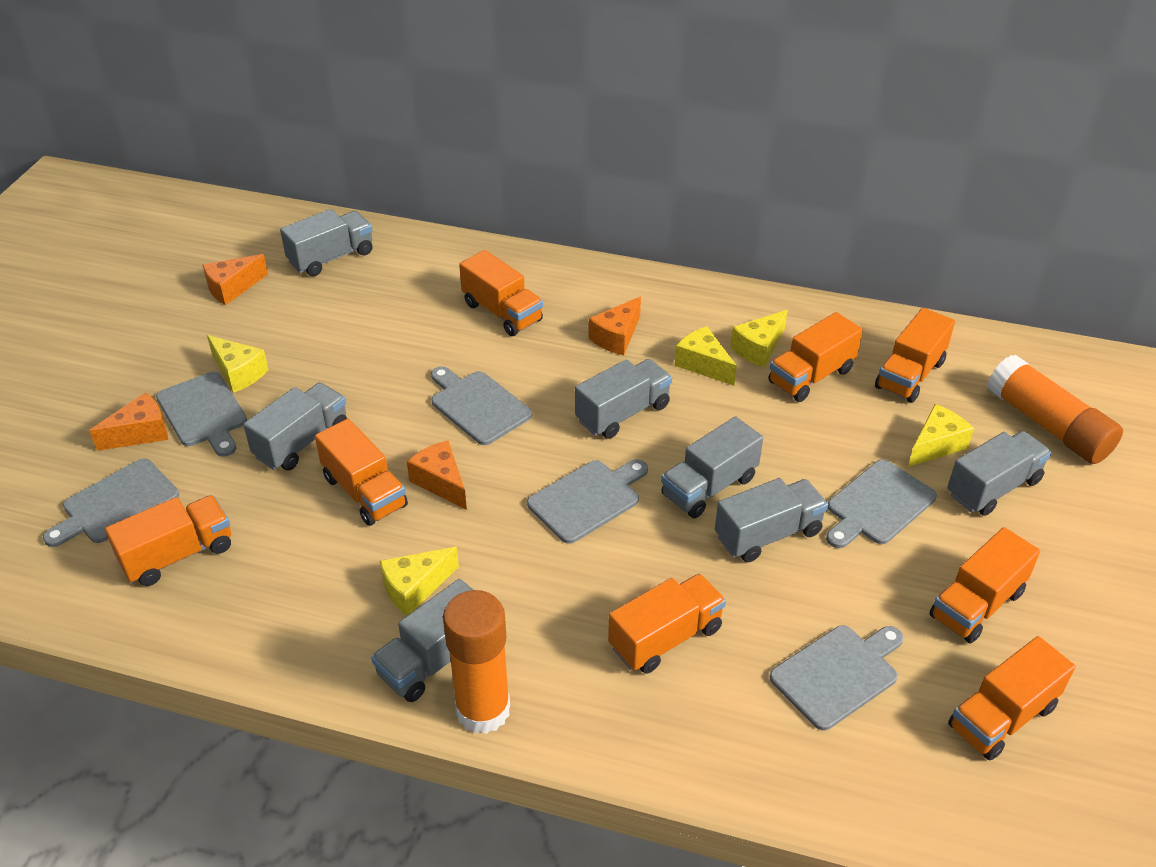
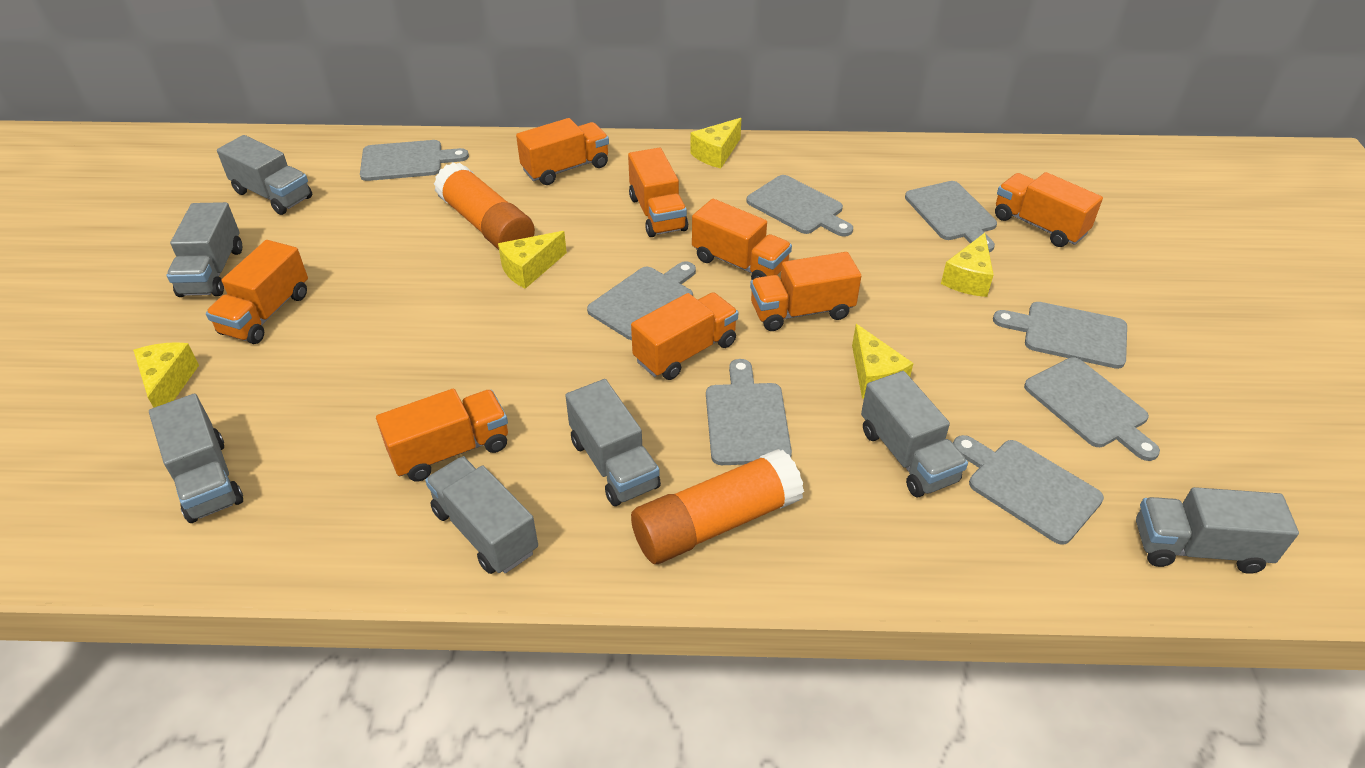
grey cutting board: 6 -> 8
orange cheese: 4 -> 0

